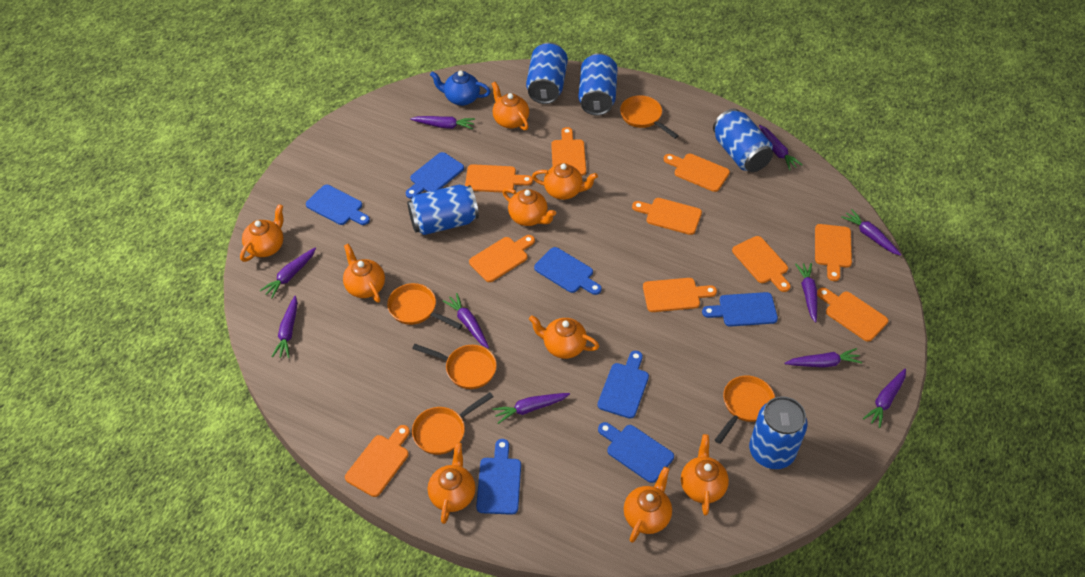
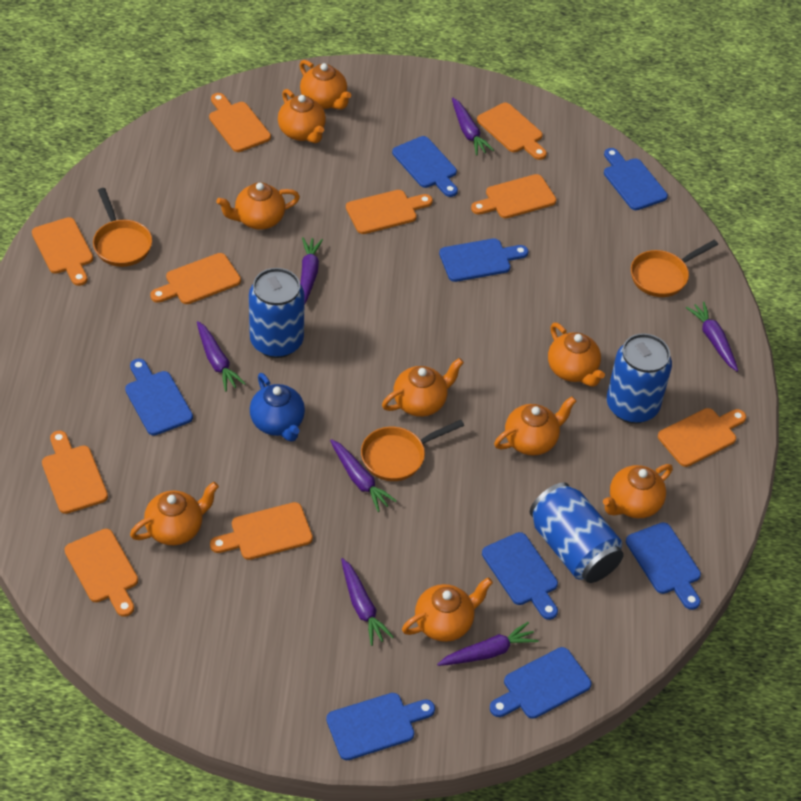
blue can: 5 -> 3
blue cutting board: 7 -> 8
orange pan: 5 -> 3
purple carrot: 10 -> 7

